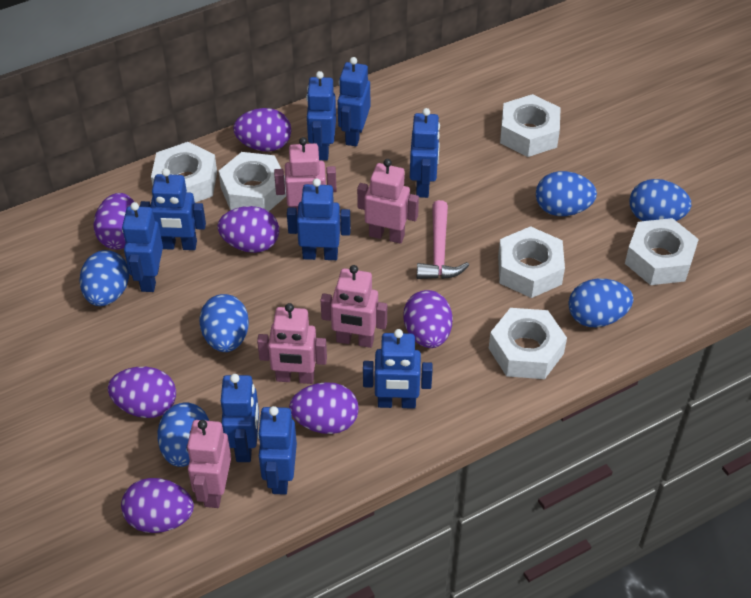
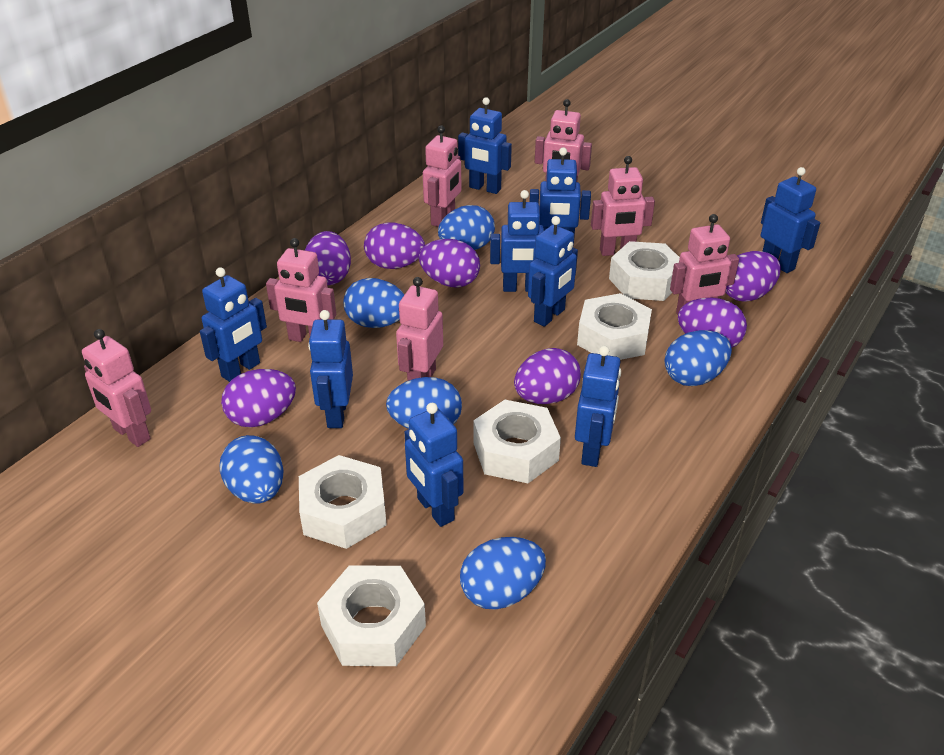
pink hammer: 1 -> 0
pink robot: 5 -> 7
white nut: 6 -> 5

